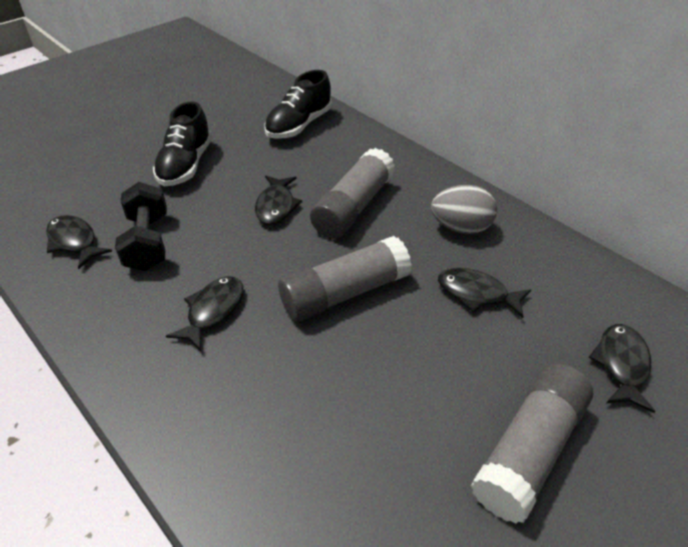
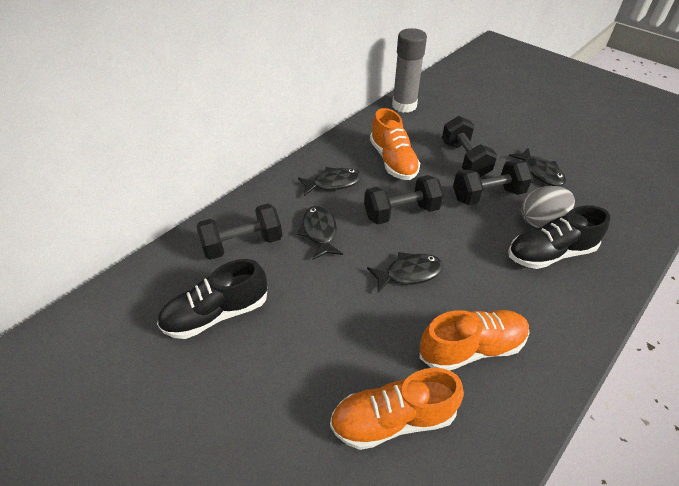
black dumbbell: 1 -> 4
black fish: 5 -> 4
grey glue stick: 3 -> 1
orange shoe: 0 -> 3

